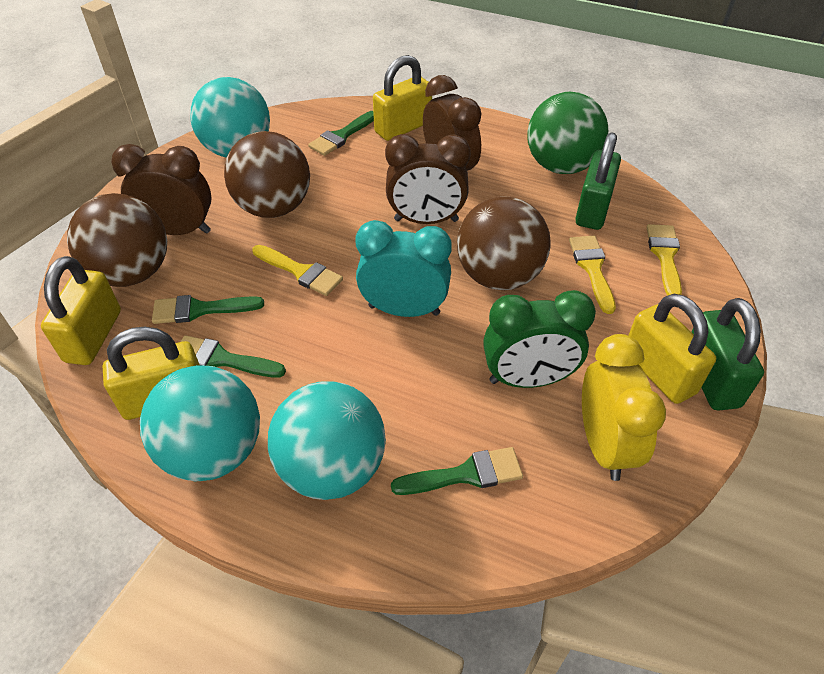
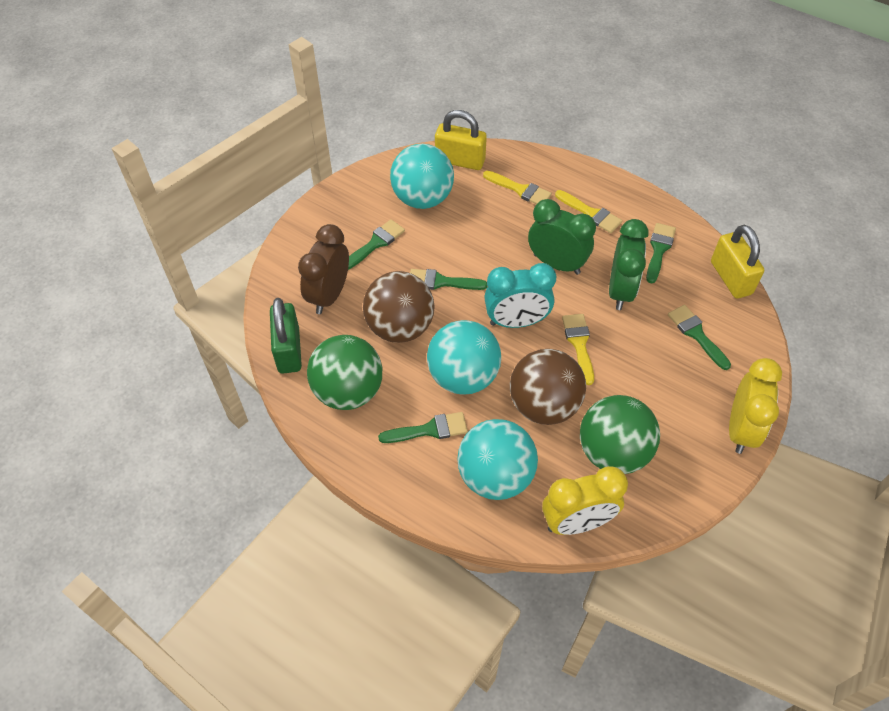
brown ball: 3 -> 2
brown clock: 3 -> 1
green ball: 1 -> 2
green brush: 4 -> 5
green clock: 1 -> 2
green padlock: 2 -> 1
yellow clock: 1 -> 2
yellow padlock: 4 -> 2

